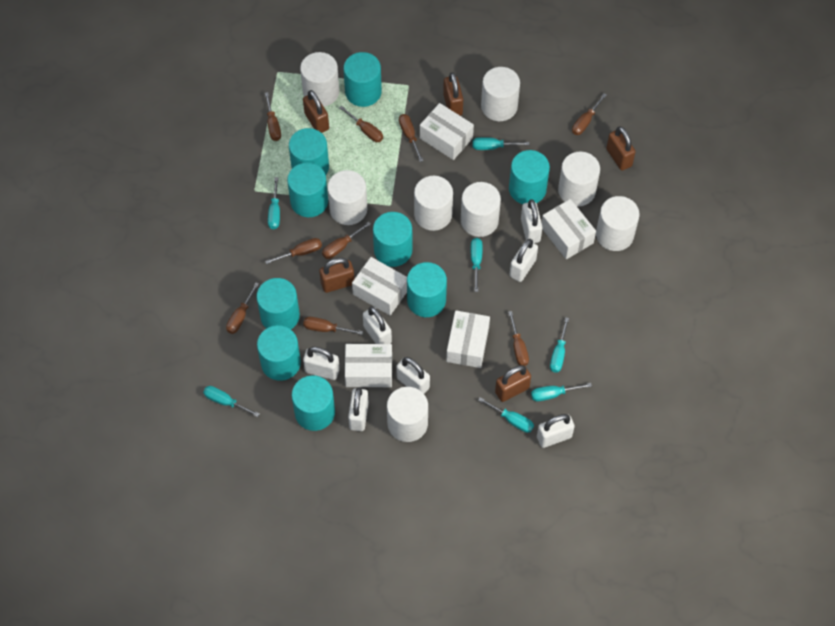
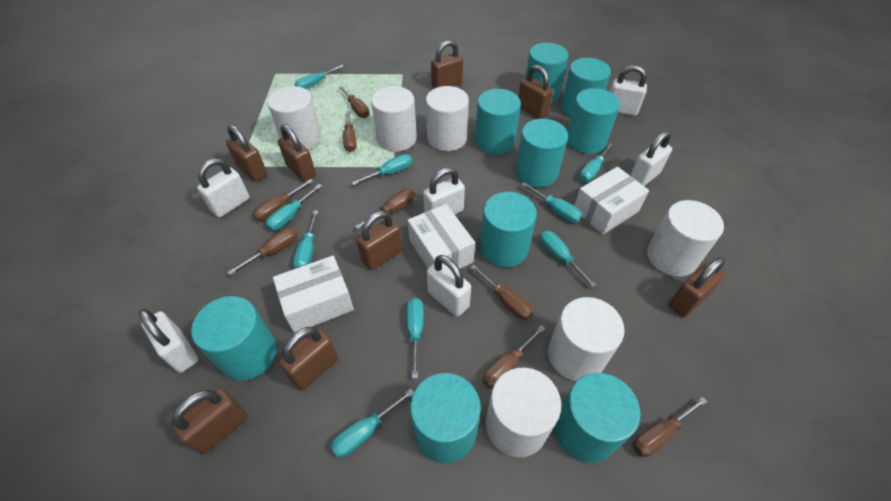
brown padlock: 5 -> 8
brown screwdriver: 9 -> 8
turquoise screwdriver: 7 -> 9
white box: 5 -> 3
white cylinder: 8 -> 6
white padlock: 7 -> 6

